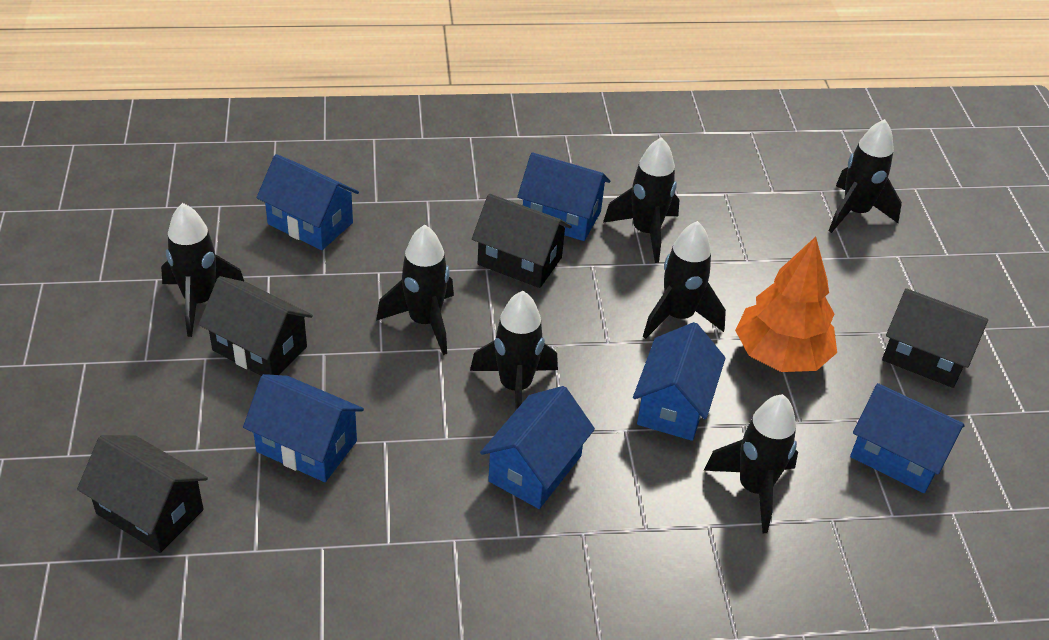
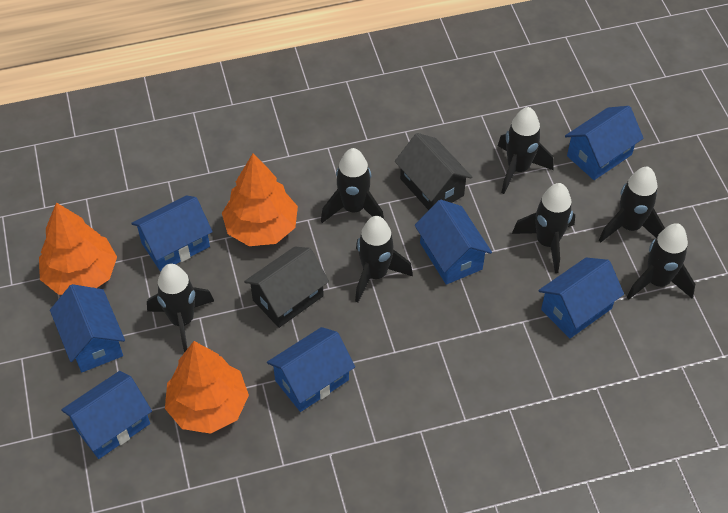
black house: 4 -> 2
blue house: 6 -> 7
orange tree: 1 -> 3

